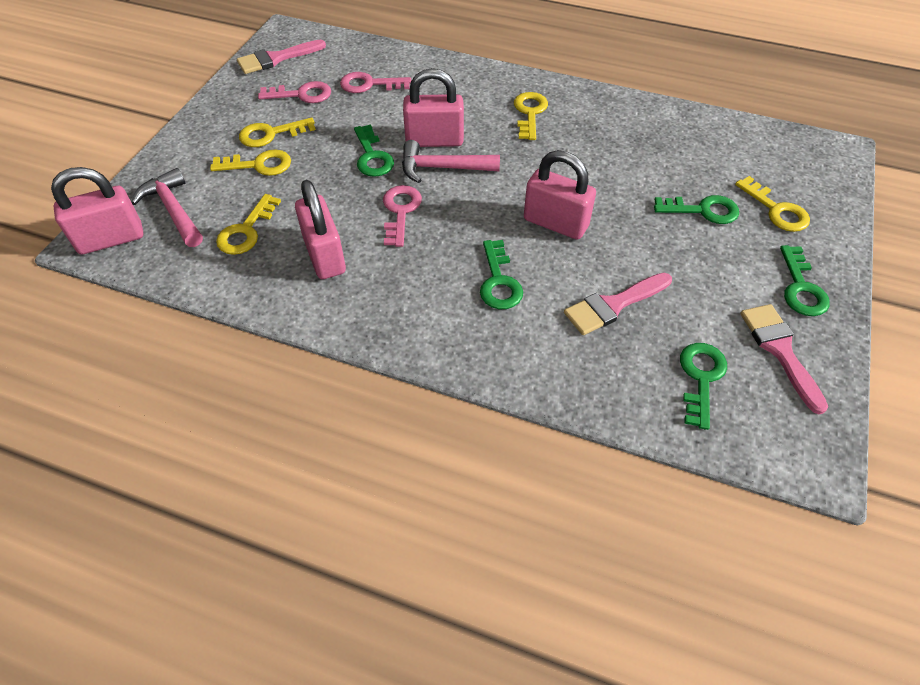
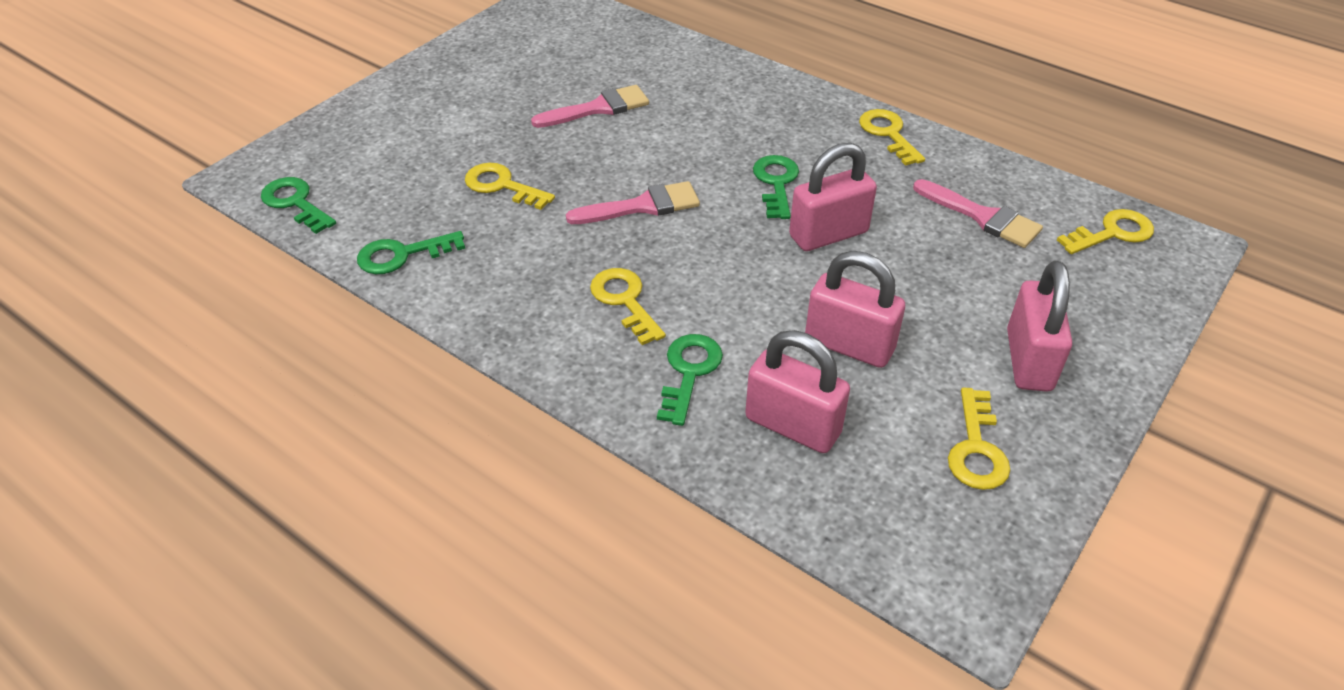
green key: 5 -> 4
pink hammer: 2 -> 0
pink key: 3 -> 0

